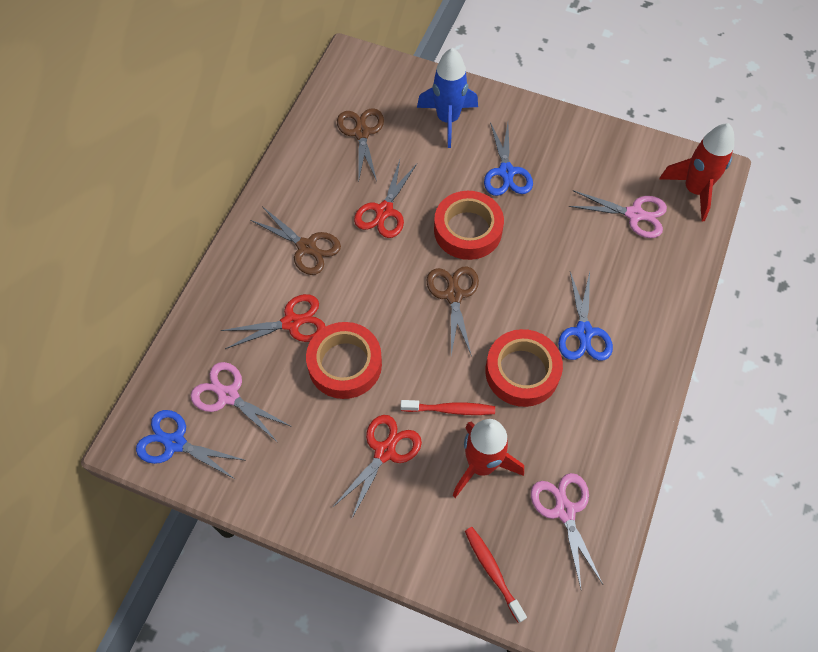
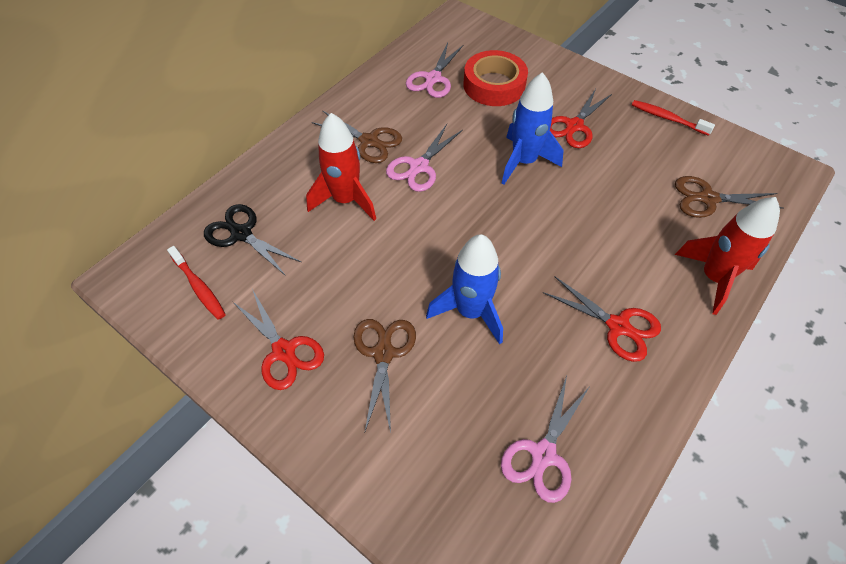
black scissors: 0 -> 1
blue rocket: 1 -> 2
blue scissors: 3 -> 0
red tape: 3 -> 1

